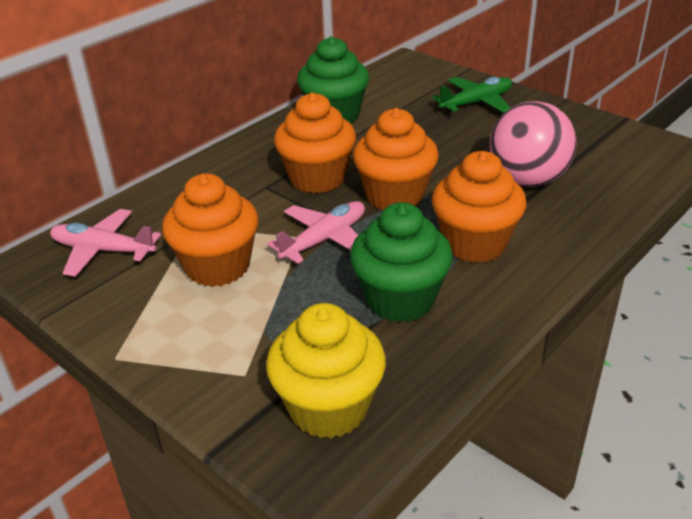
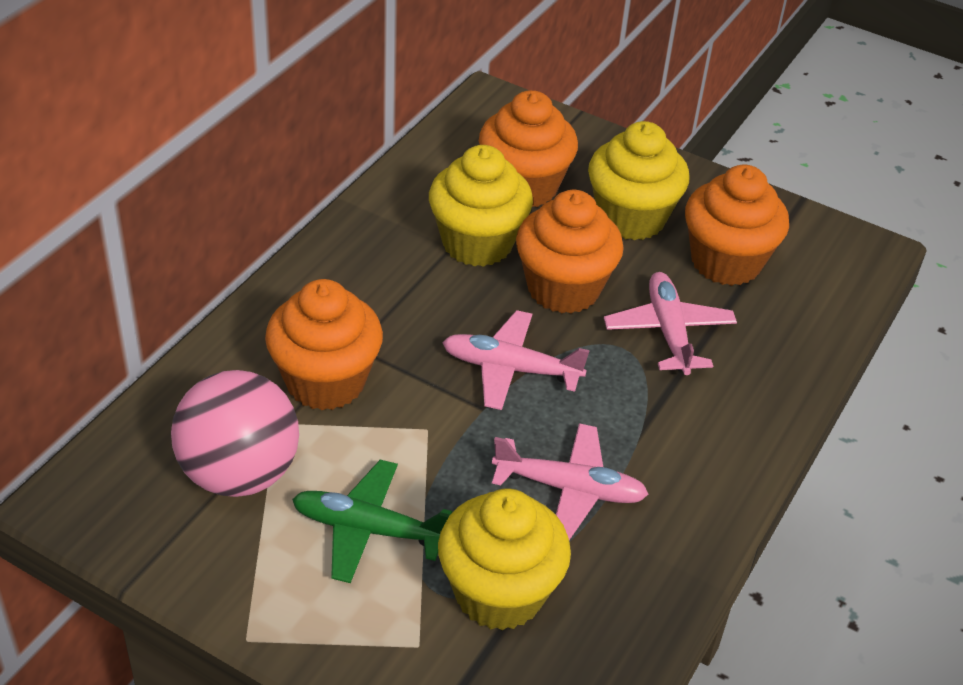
green cupcake: 2 -> 0
pink plane: 2 -> 3
yellow cupcake: 1 -> 3

